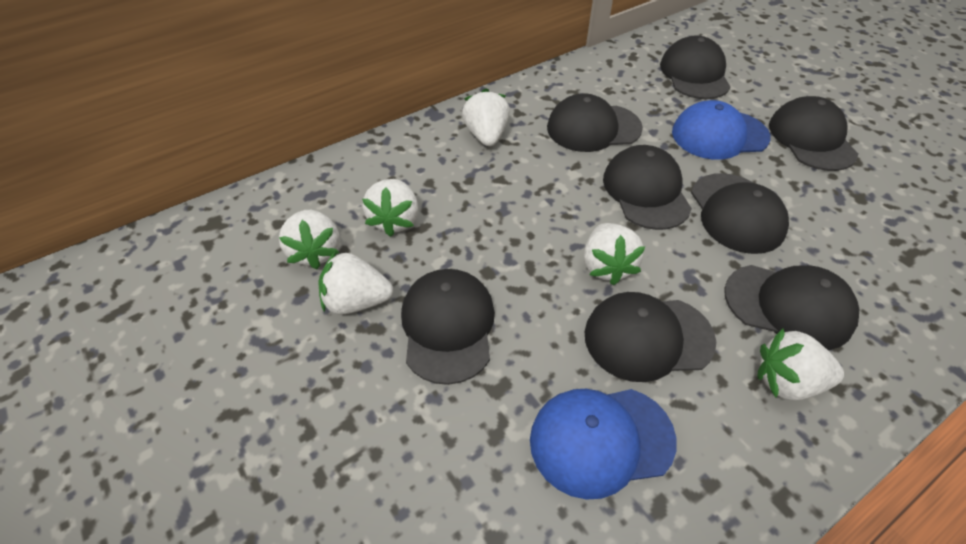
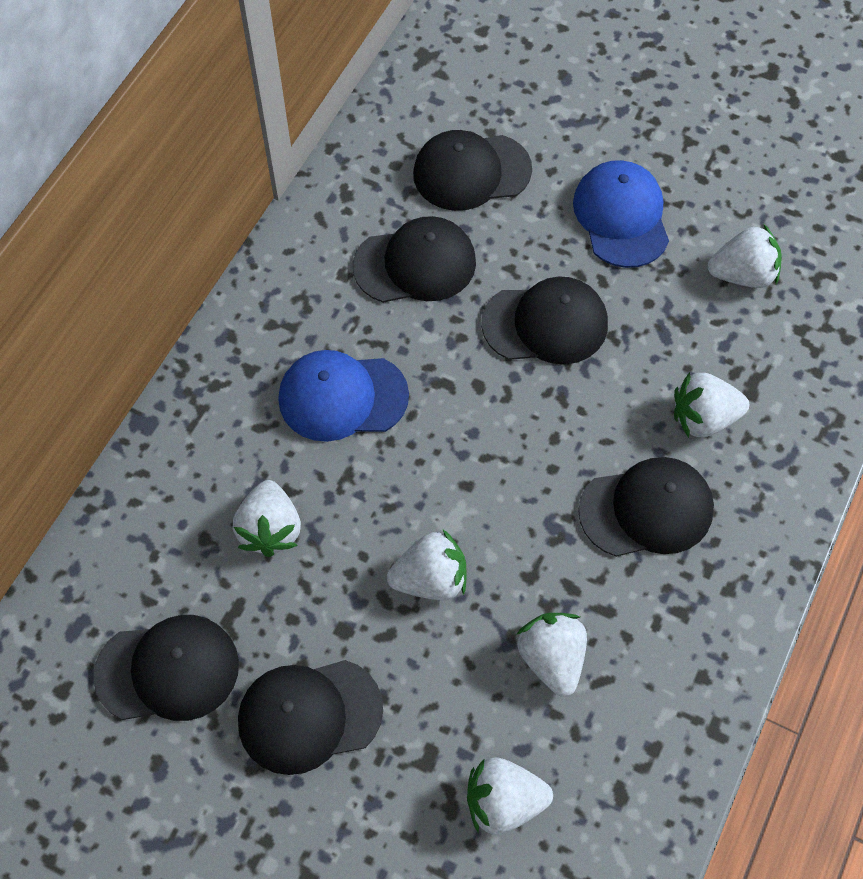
black cap: 8 -> 6

